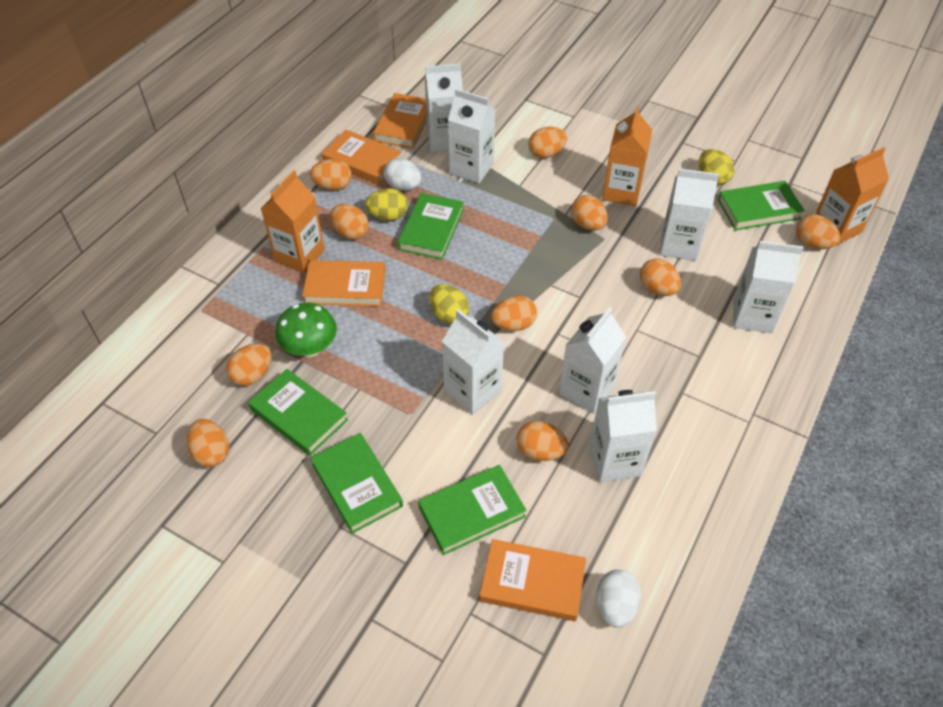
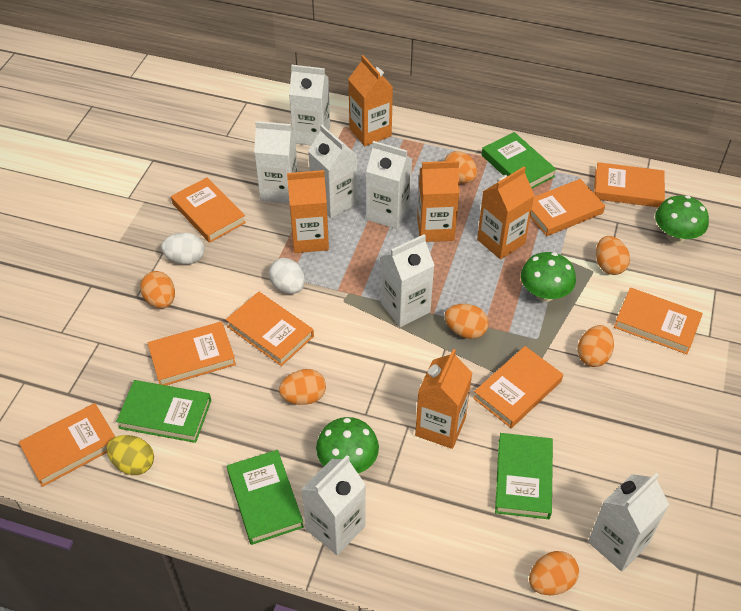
green book: 5 -> 4
green mushroom: 1 -> 3
orange book: 4 -> 8
orange carton: 3 -> 5
orange egg: 10 -> 7
yellow egg: 3 -> 1

